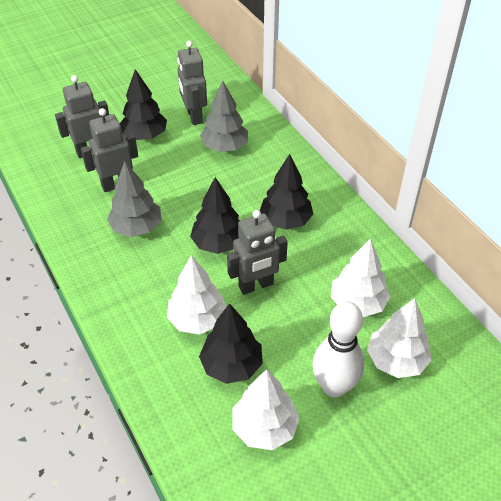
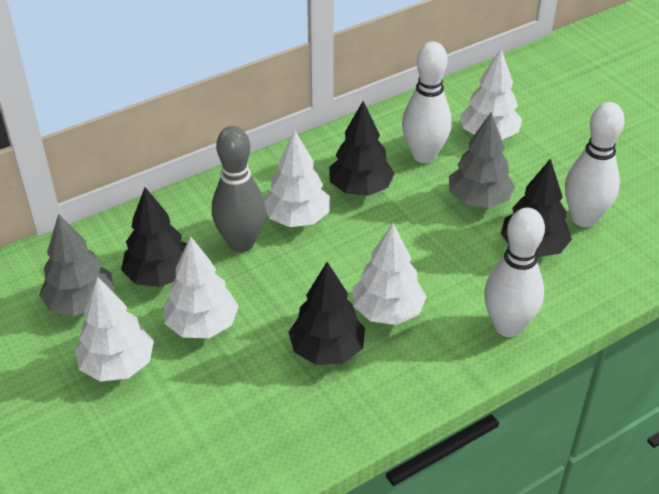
grey bowling pin: 0 -> 1
grey robot: 4 -> 0
white bowling pin: 1 -> 3
white tree: 4 -> 5

